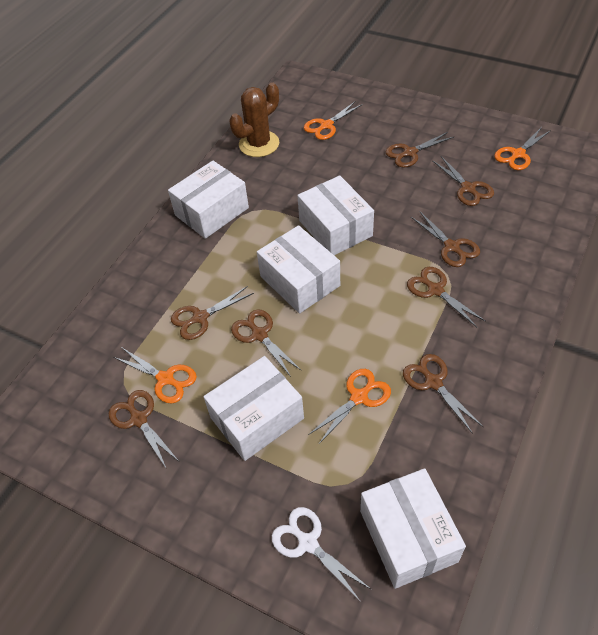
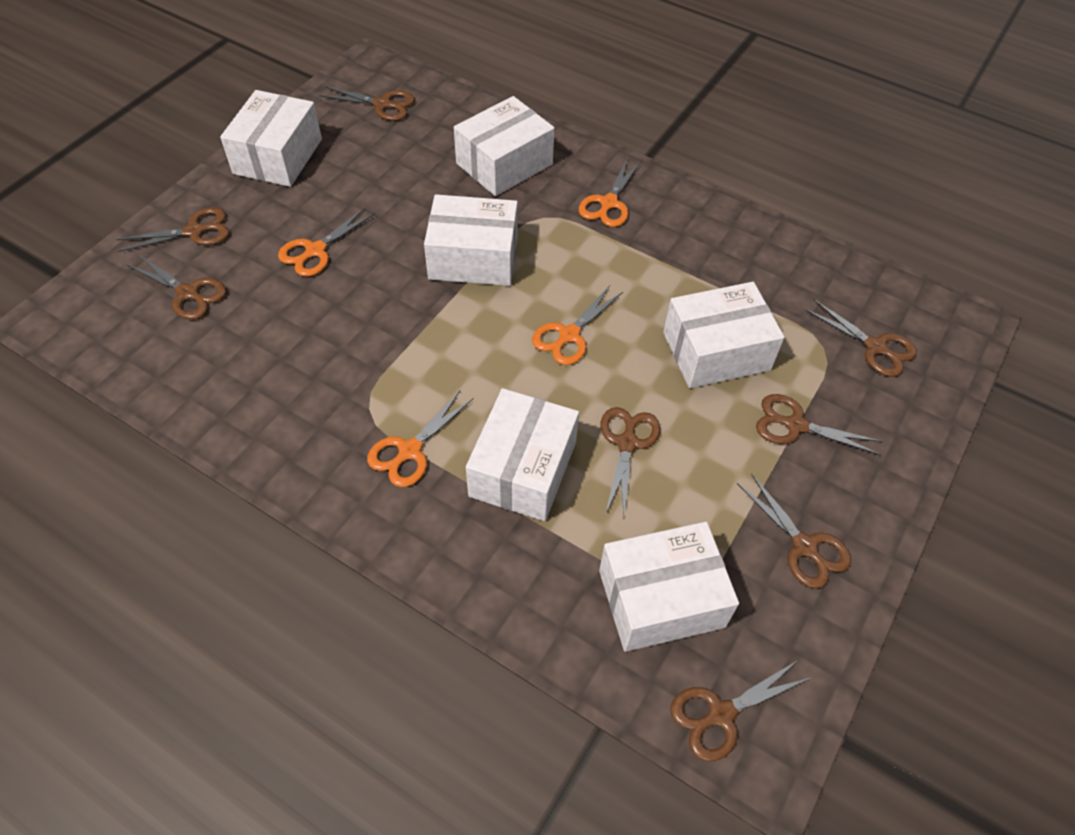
brown cactus: 1 -> 0
white box: 5 -> 6
white scissors: 1 -> 0

